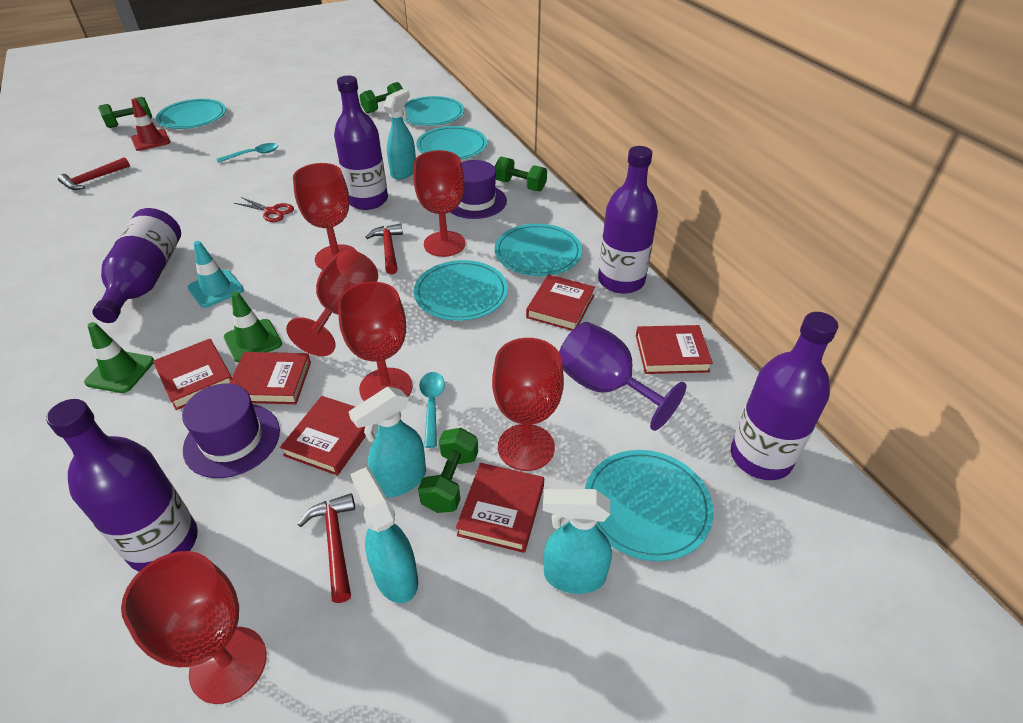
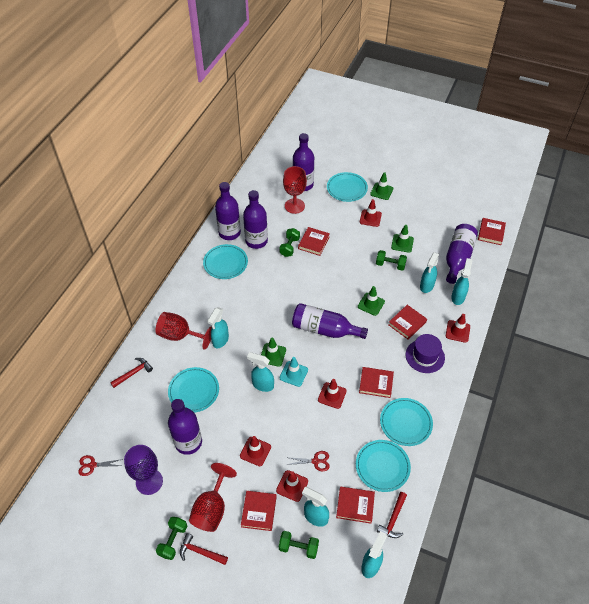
green traffic cone: 2 -> 4
purple bottle: 5 -> 6
purple hat: 2 -> 1
red goblet: 6 -> 3
red scissors: 1 -> 2
red traffic cone: 1 -> 5
turquoise plate: 6 -> 5
turquoise spoon: 2 -> 0
turquoise spray bottle: 4 -> 6

